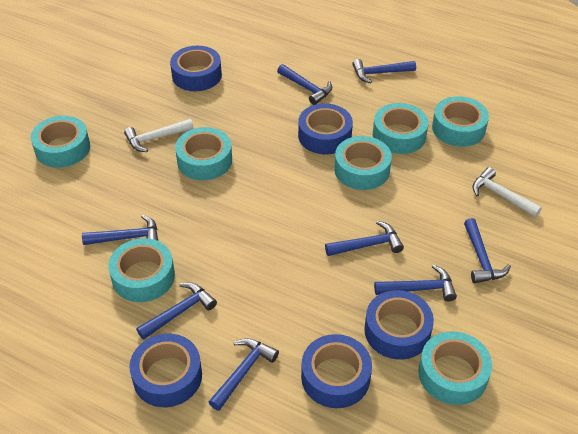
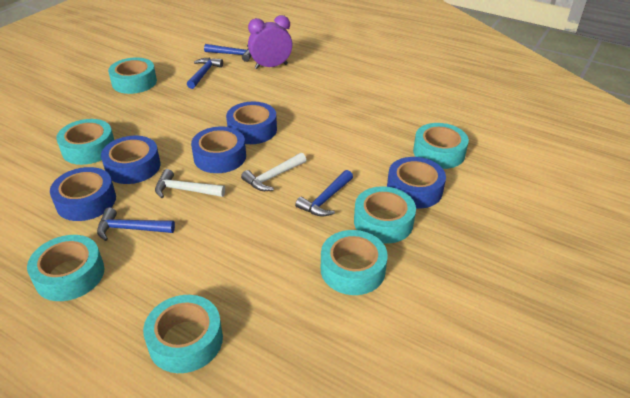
blue hammer: 8 -> 4
purple clock: 0 -> 1

